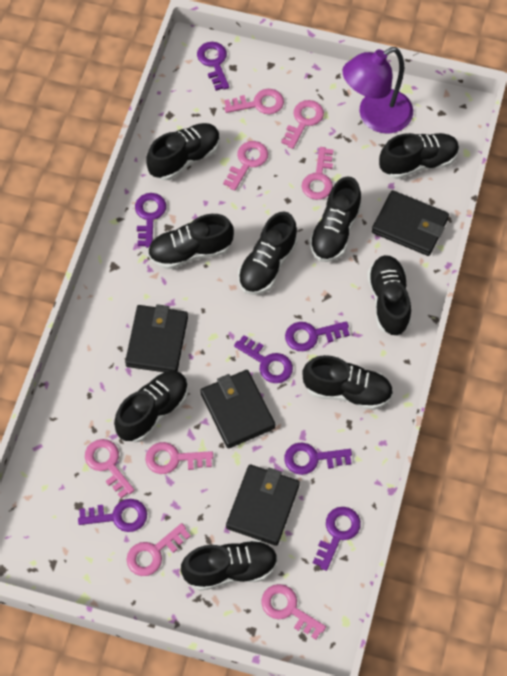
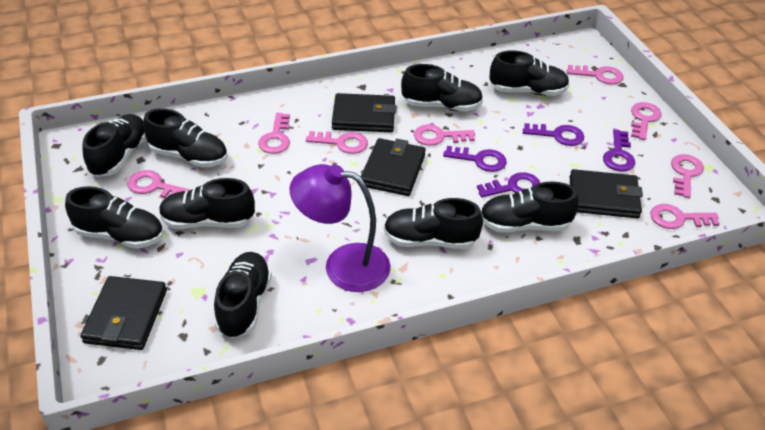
purple key: 7 -> 4

